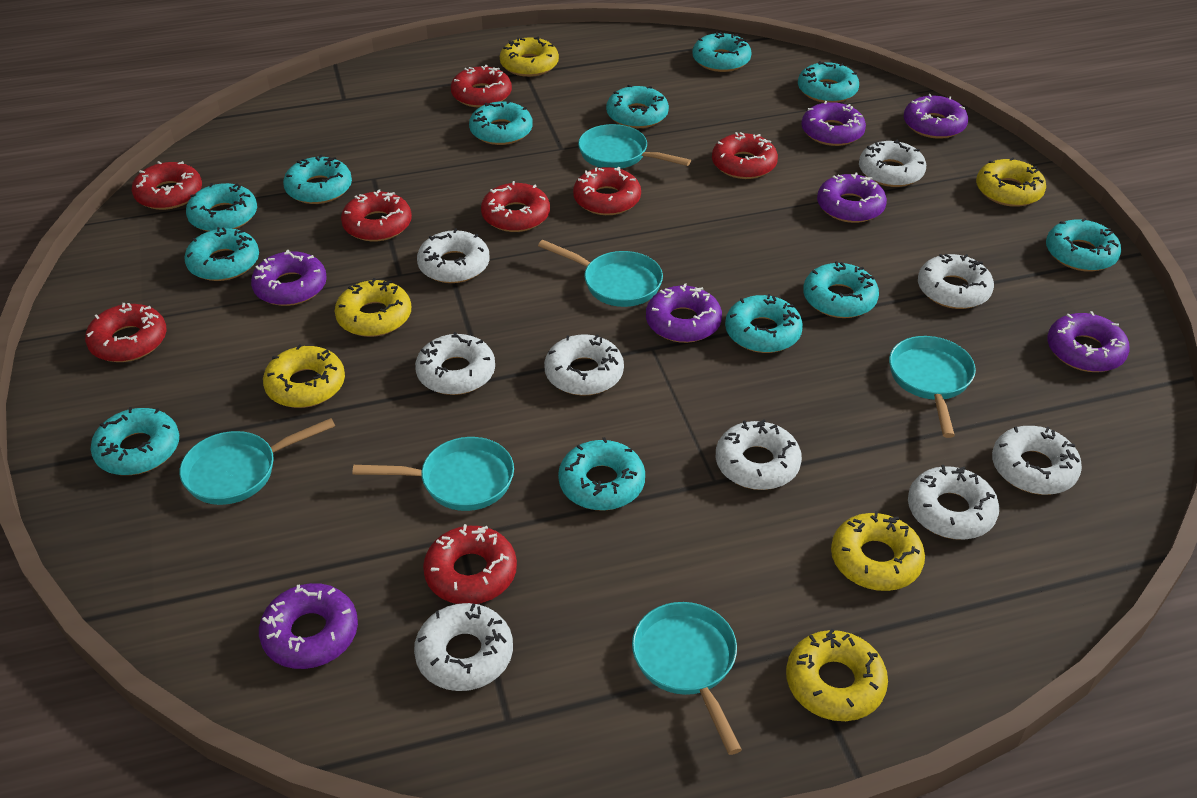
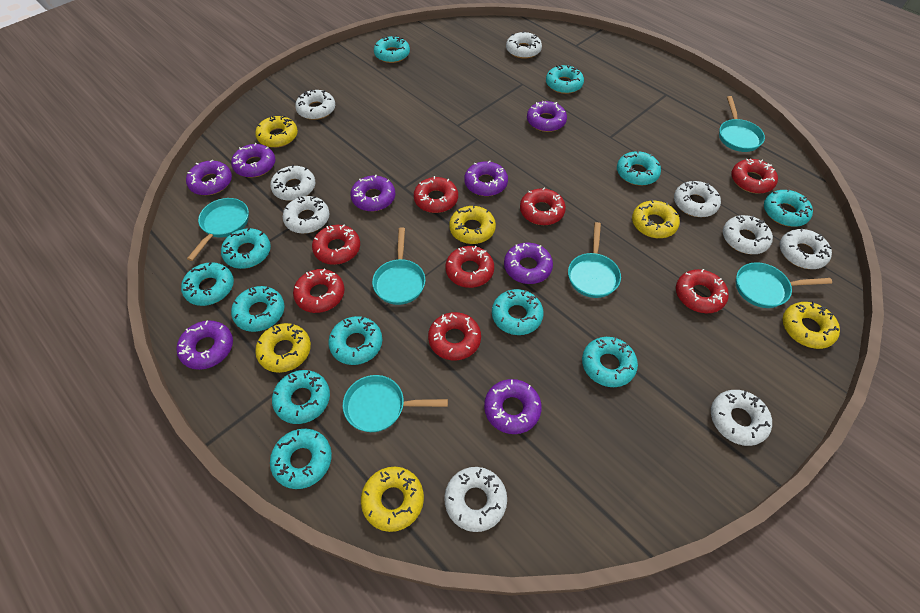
purple donut: 7 -> 8

